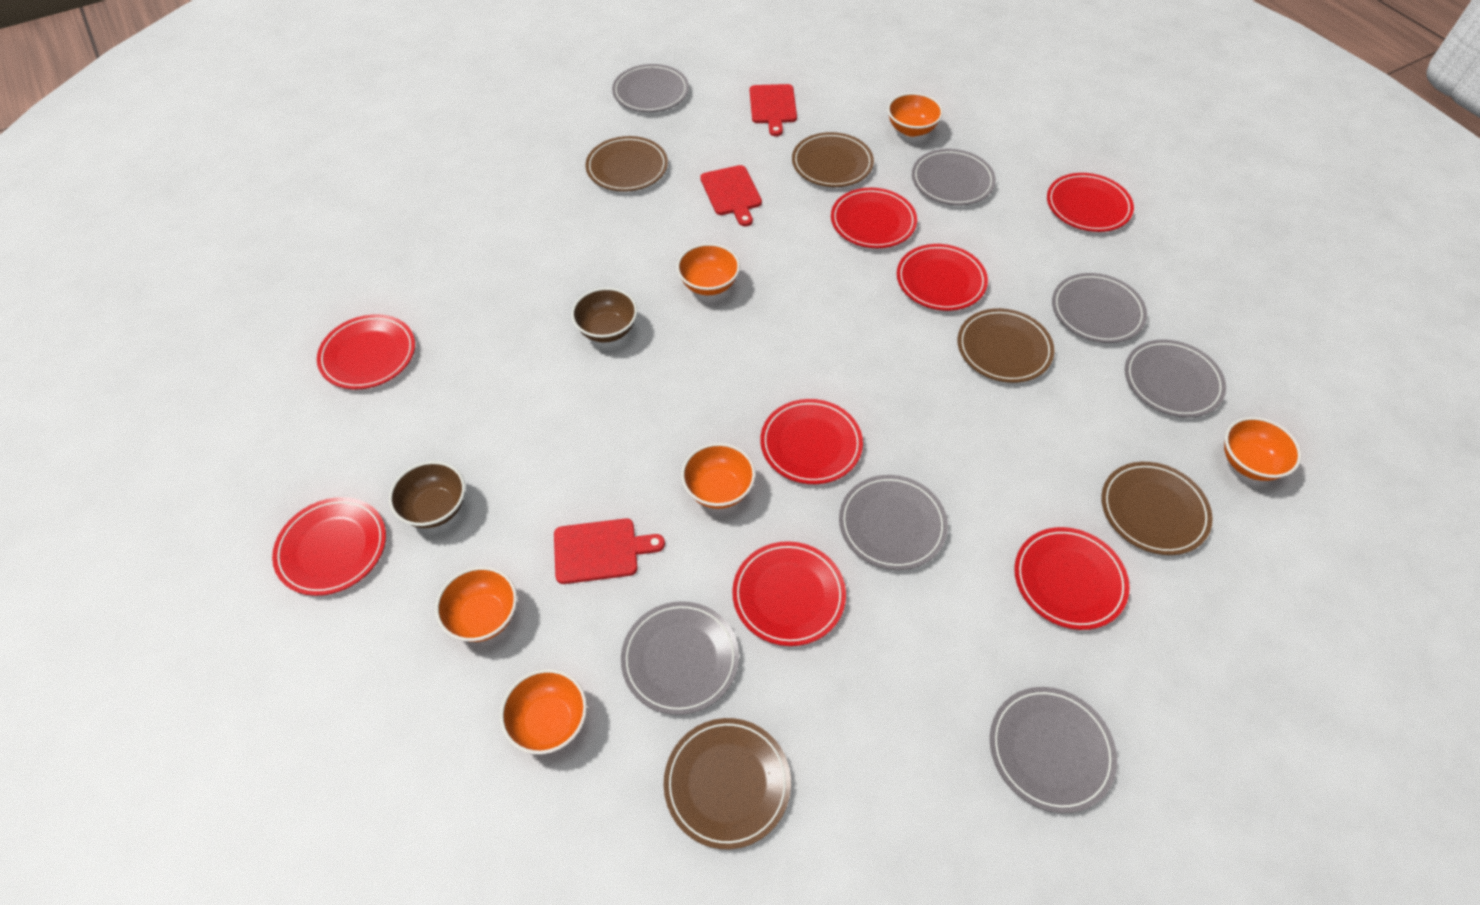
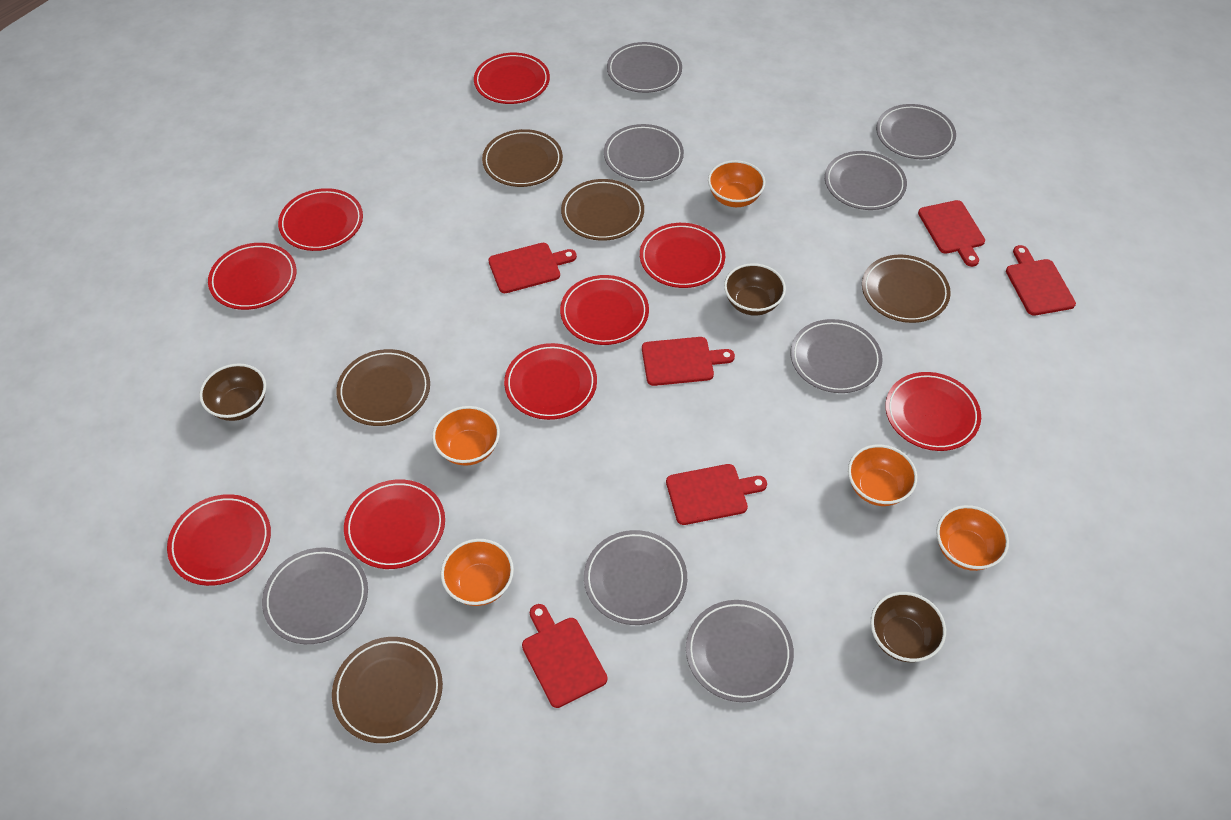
brown bowl: 2 -> 3
grey plate: 7 -> 8
orange bowl: 6 -> 5
red cutting board: 3 -> 6
red plate: 8 -> 9

